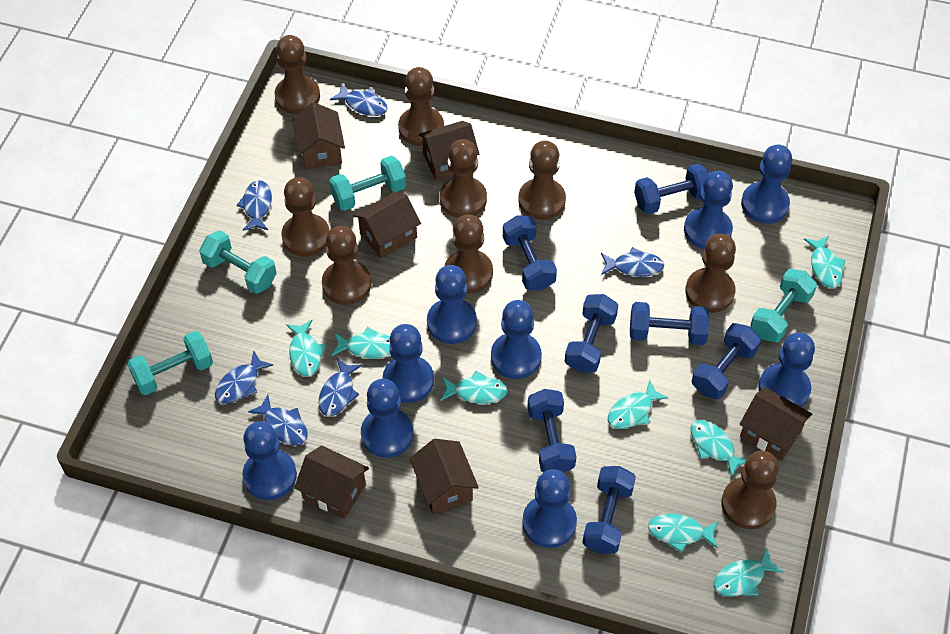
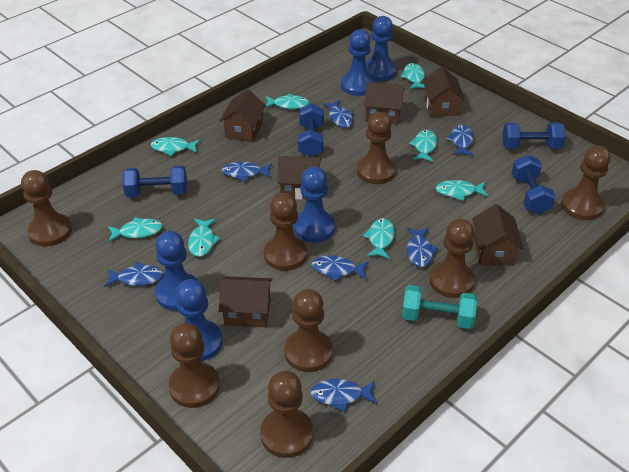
blue dumbbell: 7 -> 4
blue fish: 6 -> 7
blue pawn: 9 -> 5
brown pawn: 9 -> 8
turquoise dumbbell: 4 -> 1

